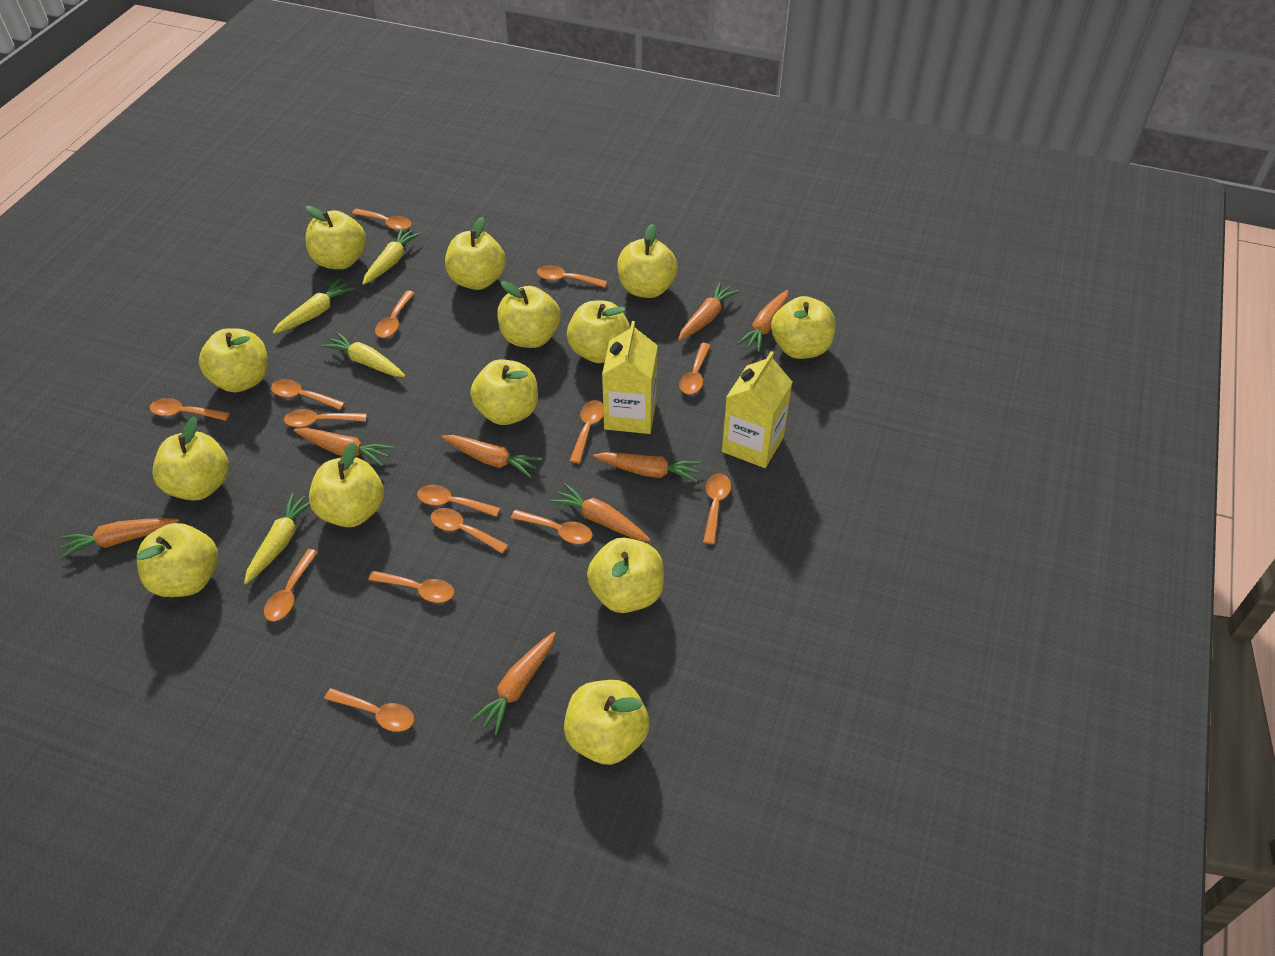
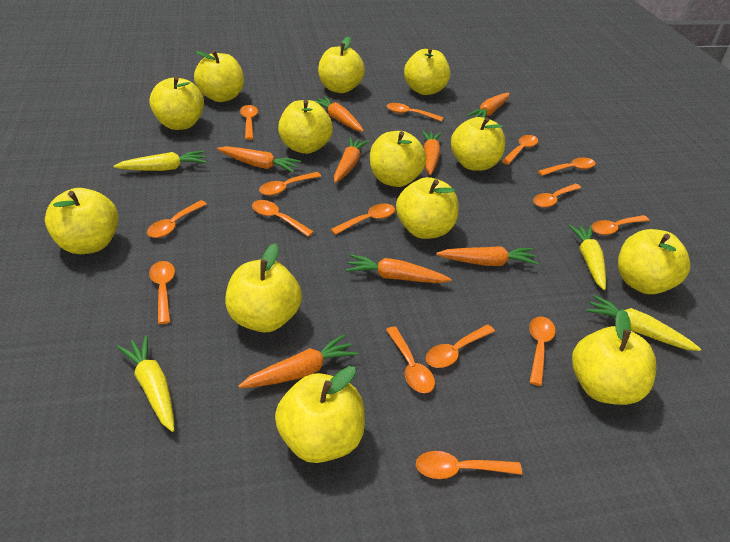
yellow carton: 2 -> 0

